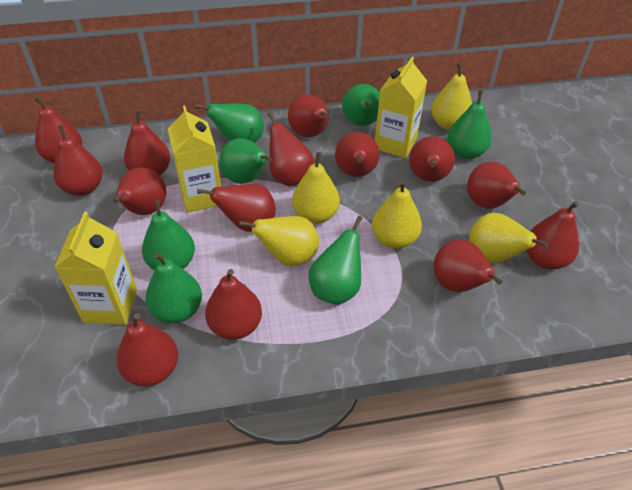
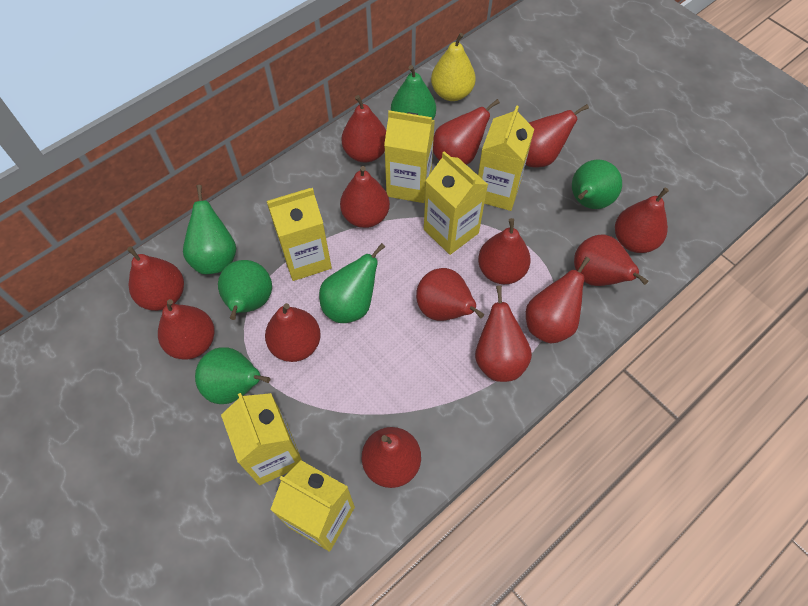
green pear: 7 -> 6
yellow carton: 3 -> 6
yellow pear: 5 -> 1

